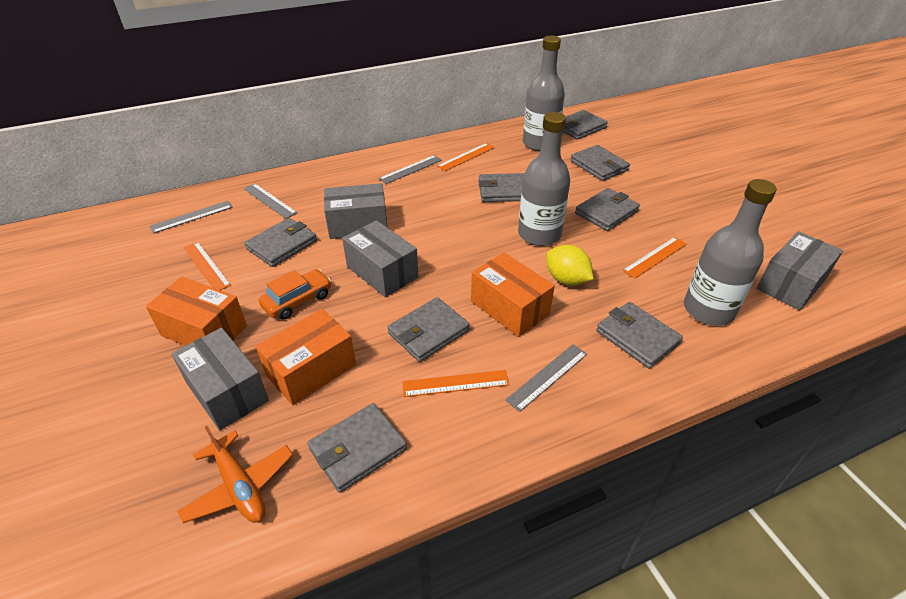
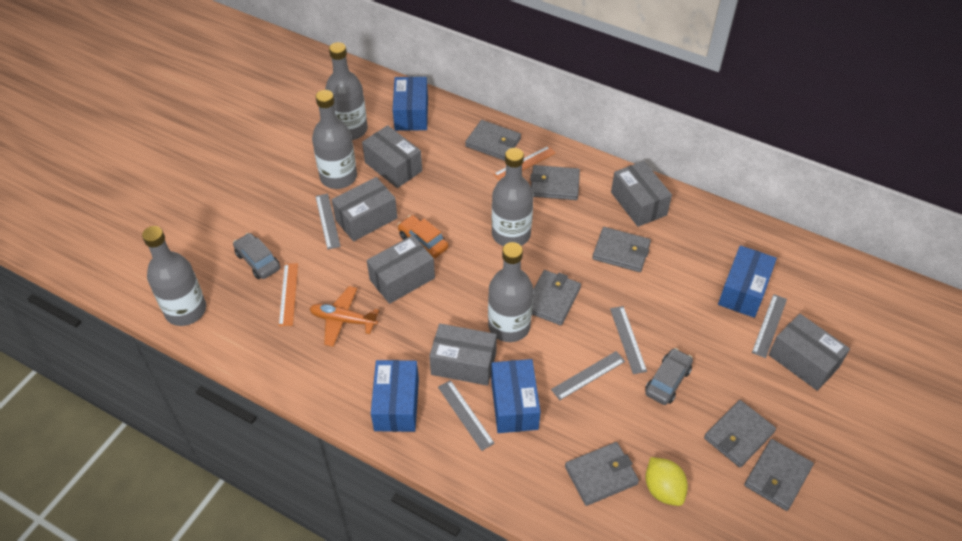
blue box: 0 -> 4
grey bottle: 3 -> 5
grey box: 4 -> 6
grey car: 0 -> 2
grey ruler: 4 -> 5
grey wallet: 8 -> 7
orange box: 3 -> 0
orange ruler: 4 -> 2

